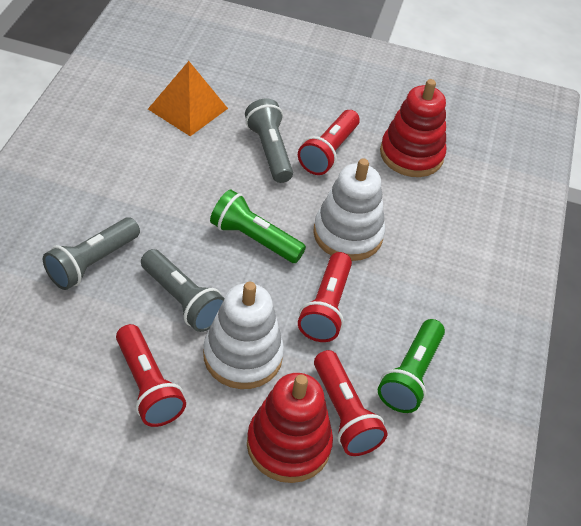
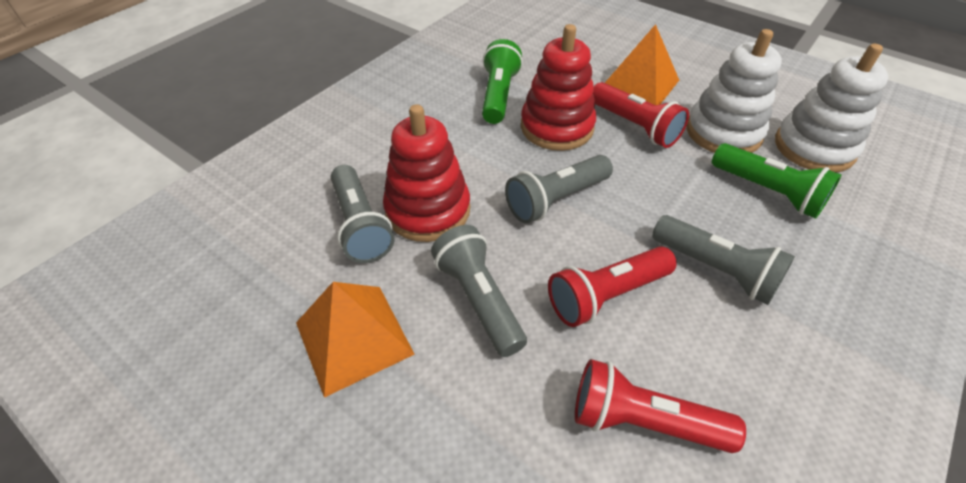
grey flashlight: 3 -> 4
orange pyramid: 1 -> 2
red flashlight: 4 -> 3

